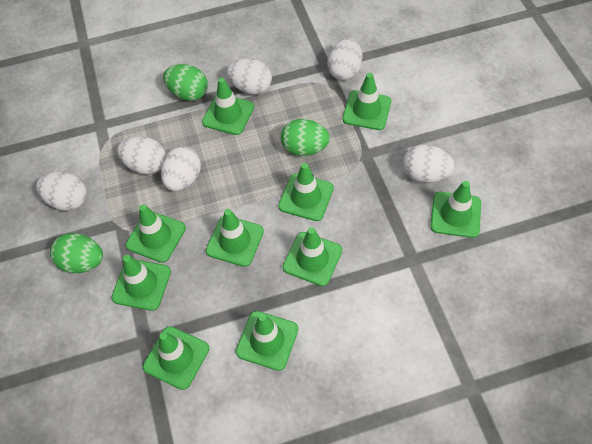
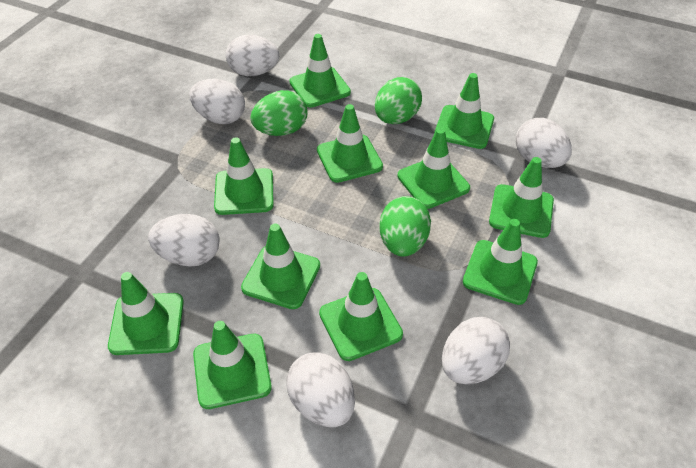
green traffic cone: 10 -> 11

